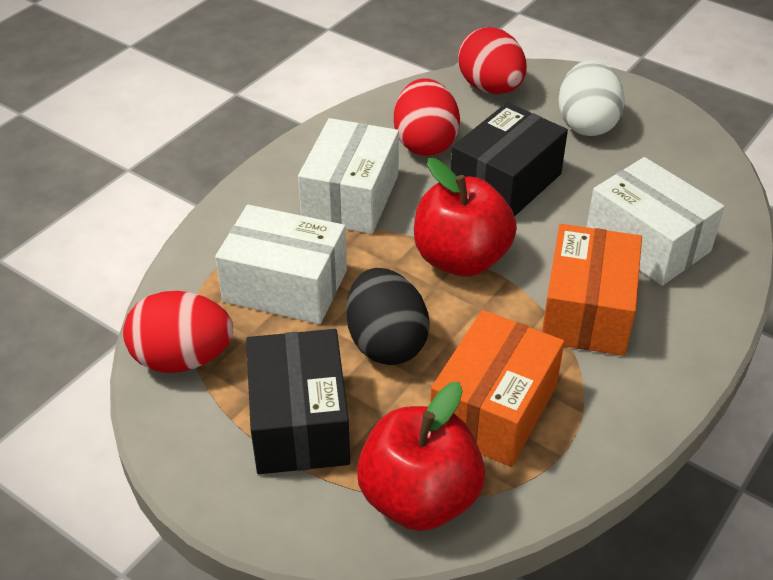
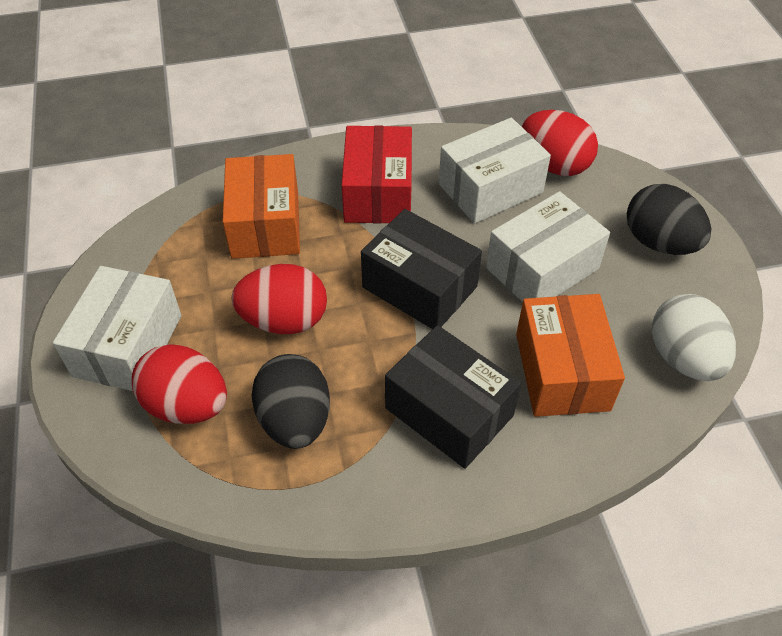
black egg: 1 -> 2
red apple: 2 -> 0
red box: 0 -> 1

